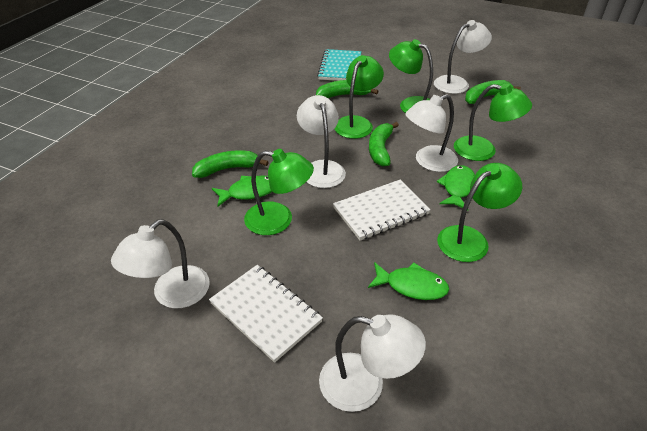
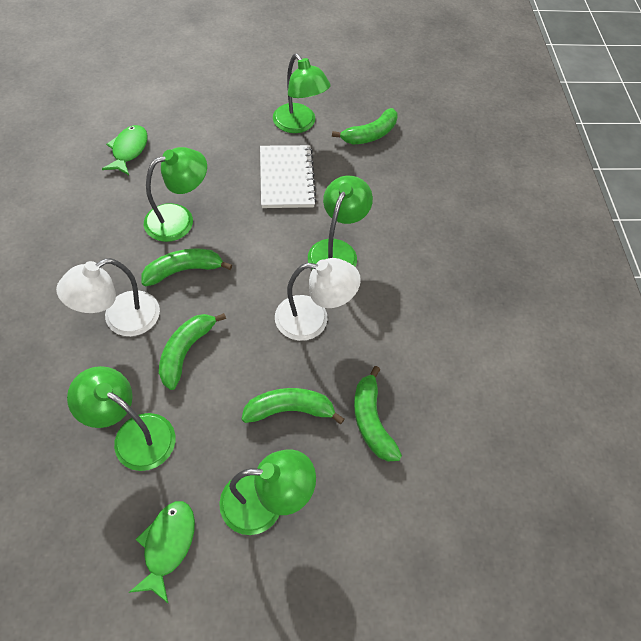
green banana: 4 -> 5
green fish: 3 -> 2
turquoise notebook: 1 -> 0
white lamp: 5 -> 2
white notebook: 2 -> 1

